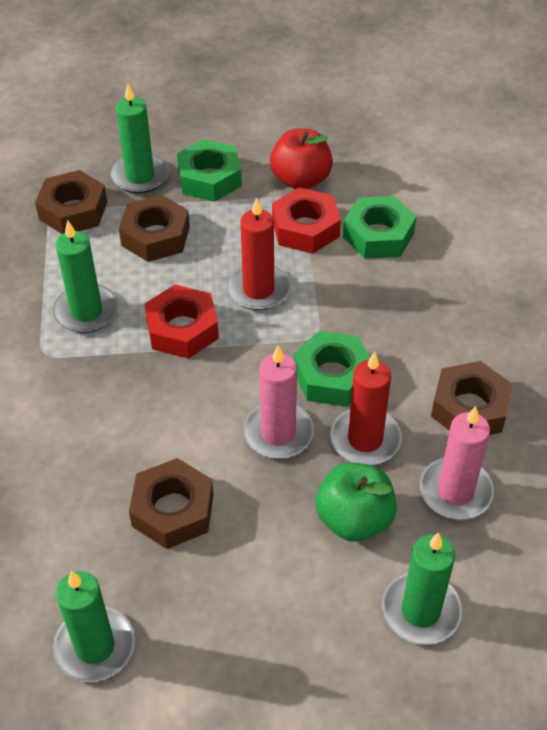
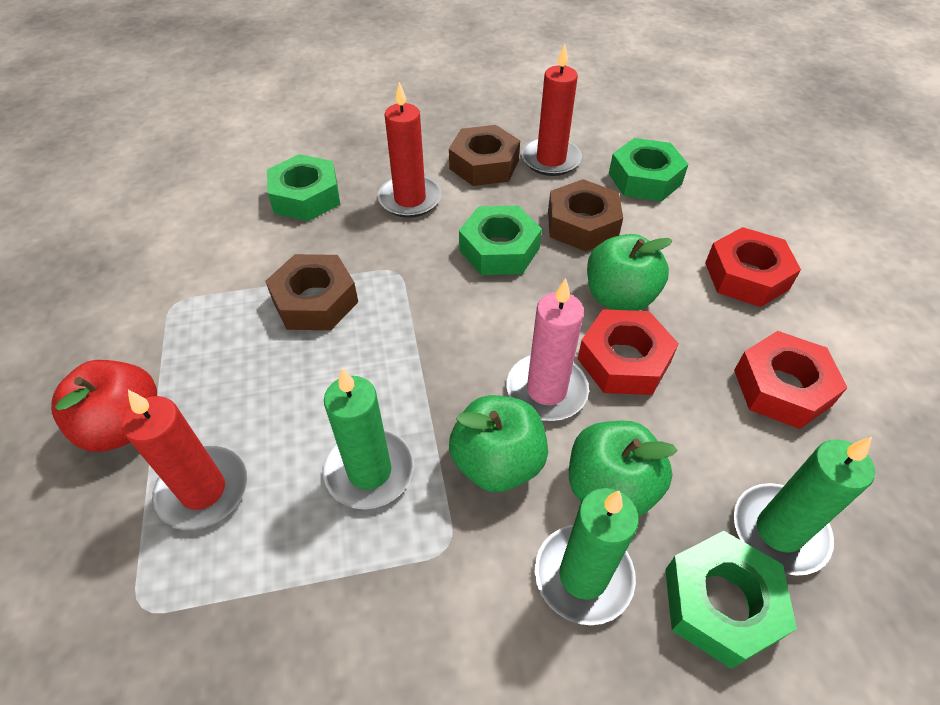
brown nut: 4 -> 3
green apple: 1 -> 3
green candle: 4 -> 3
green nut: 3 -> 4
pink candle: 2 -> 1
red candle: 2 -> 3
red nut: 2 -> 3

